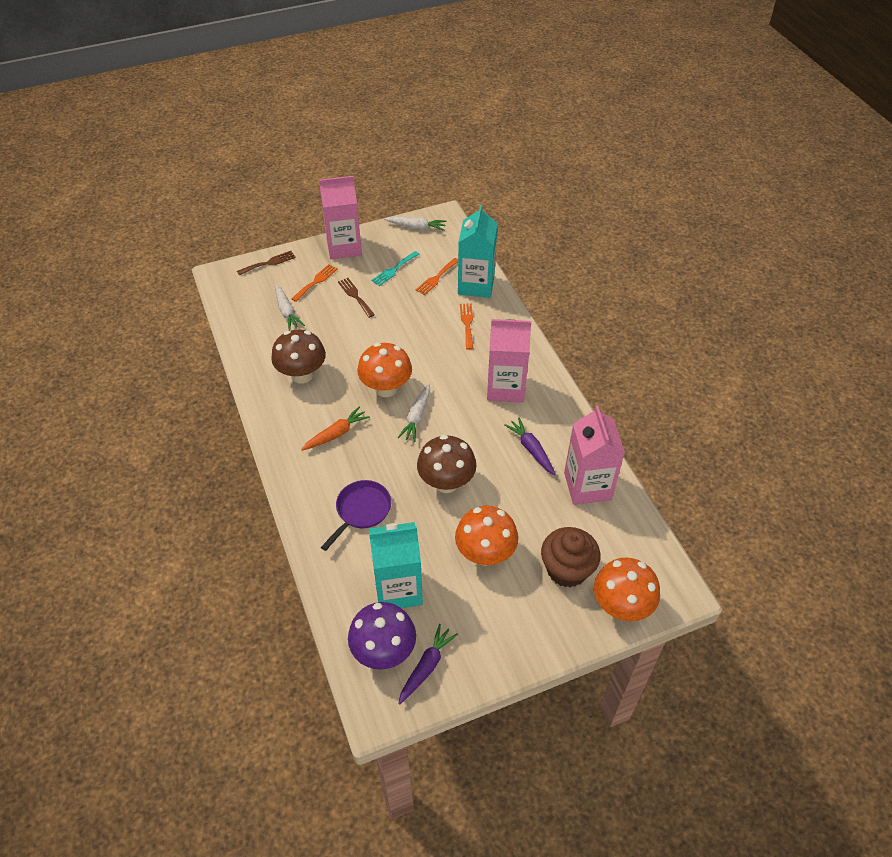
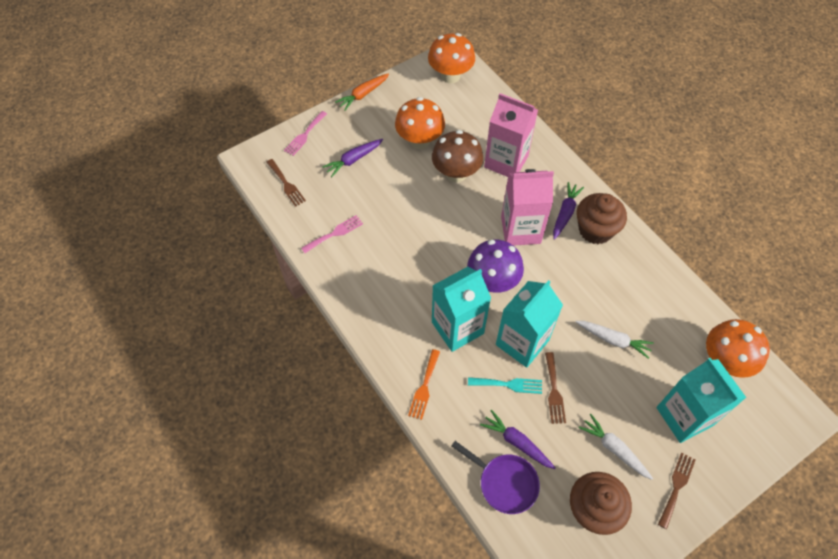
brown cupcake: 1 -> 2
brown fork: 2 -> 3
brown mushroom: 2 -> 1
orange fork: 3 -> 1
pink carton: 3 -> 2
pink fork: 0 -> 2
purple carrot: 2 -> 3
turquoise carton: 2 -> 3
white carrot: 3 -> 2

